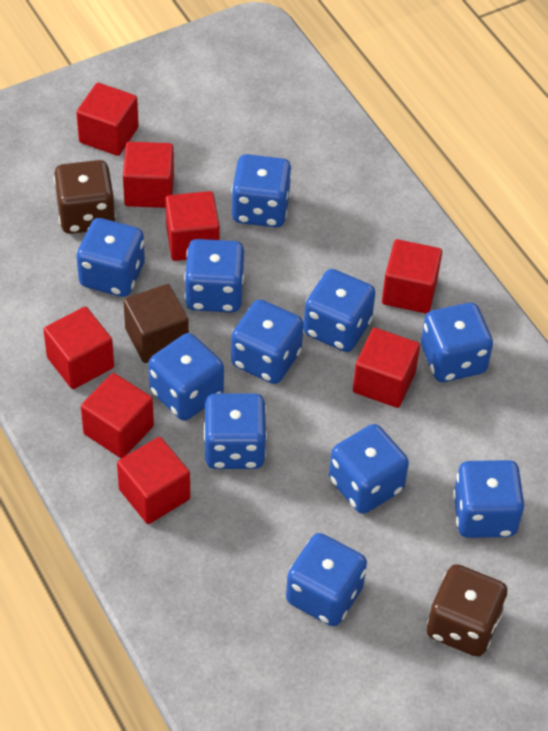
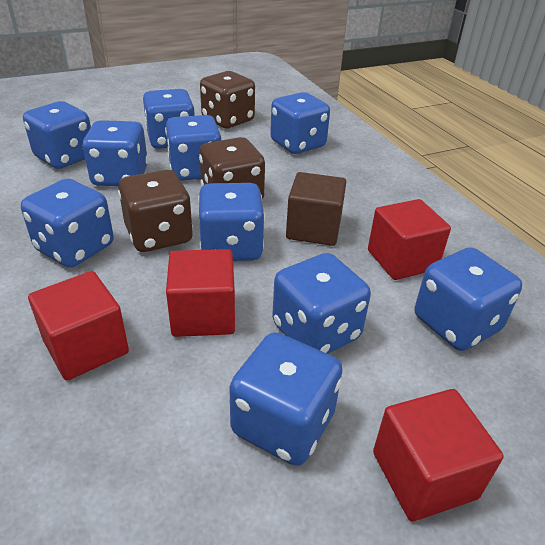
blue dice: 11 -> 10
brown dice: 2 -> 3
red cube: 8 -> 4

